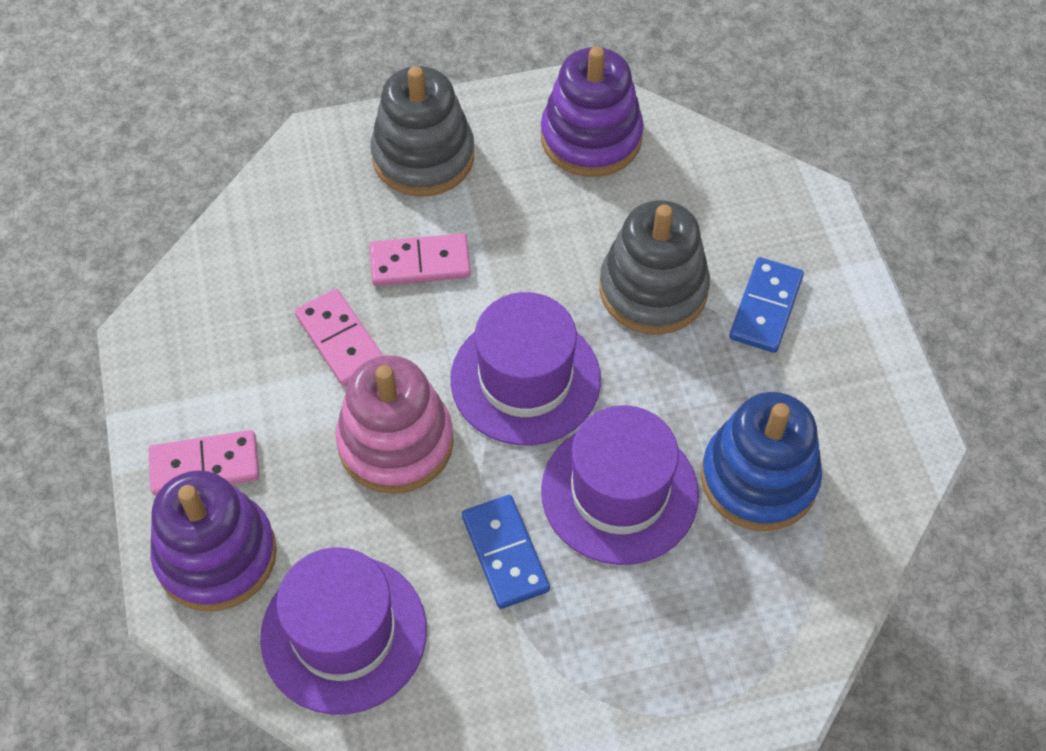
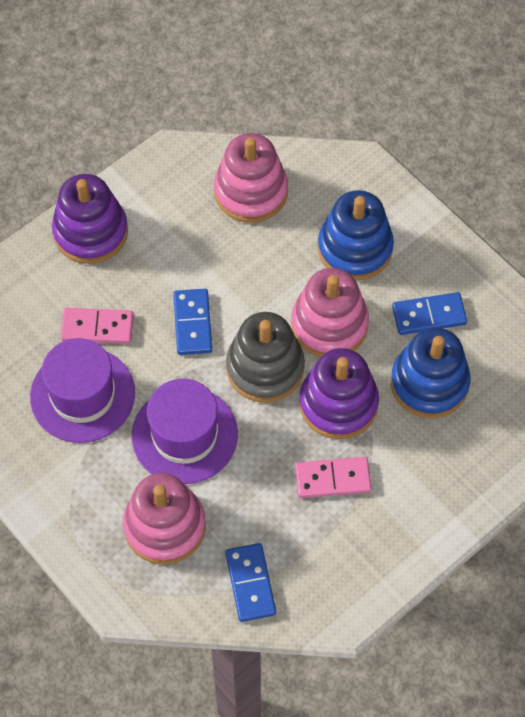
blue domino: 2 -> 3
blue stacking toy: 1 -> 2
grey stacking toy: 2 -> 1
pink domino: 3 -> 2
pink stacking toy: 1 -> 3
purple hat: 3 -> 2

